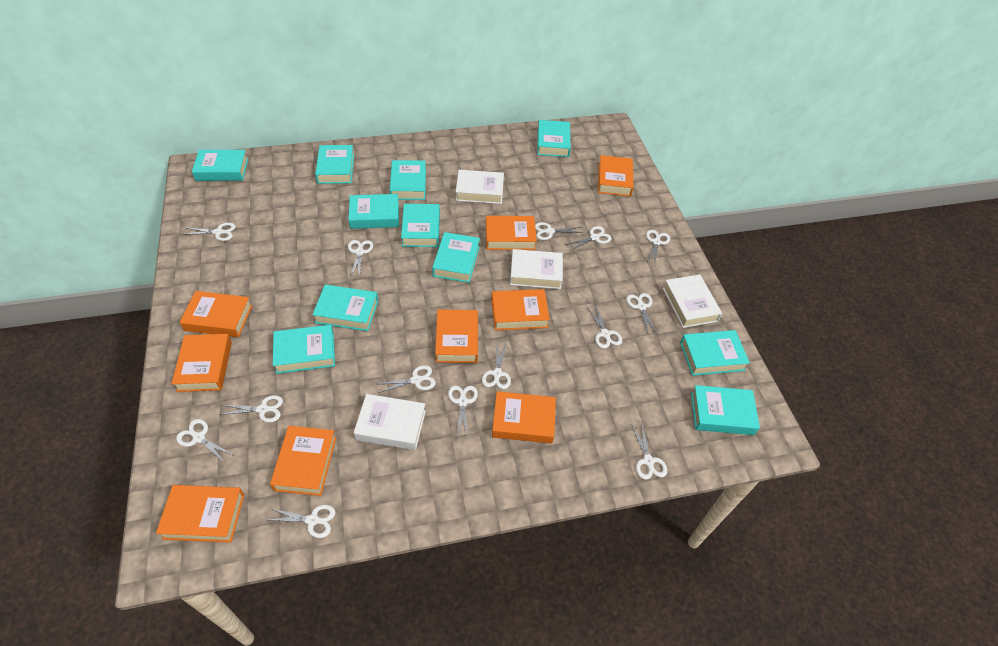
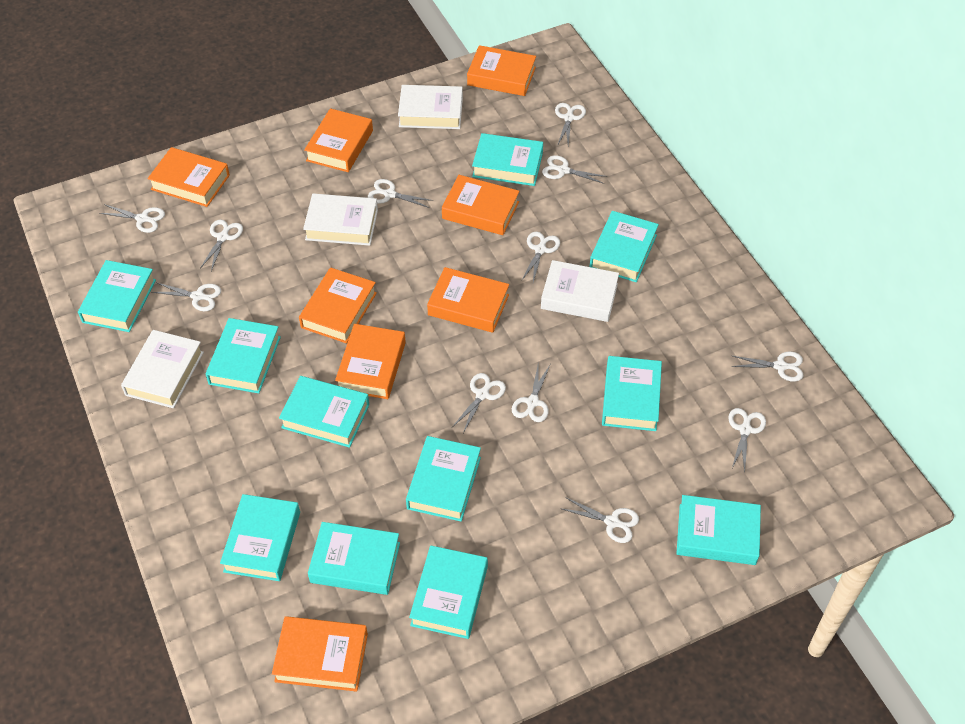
orange book: 9 -> 8
white scissors: 14 -> 12

